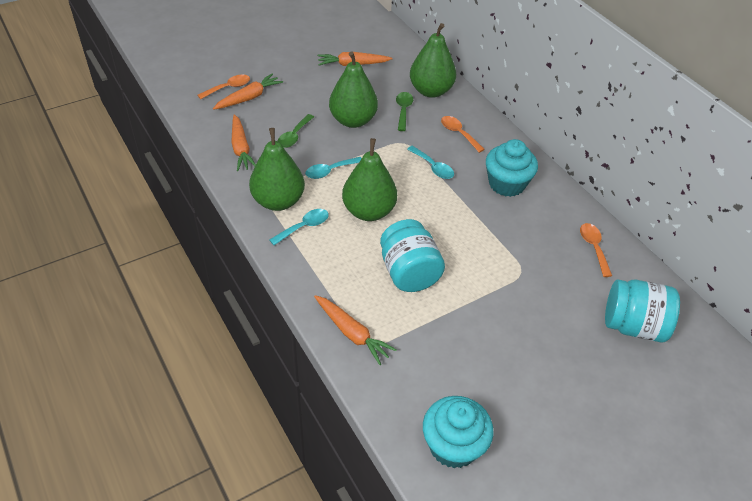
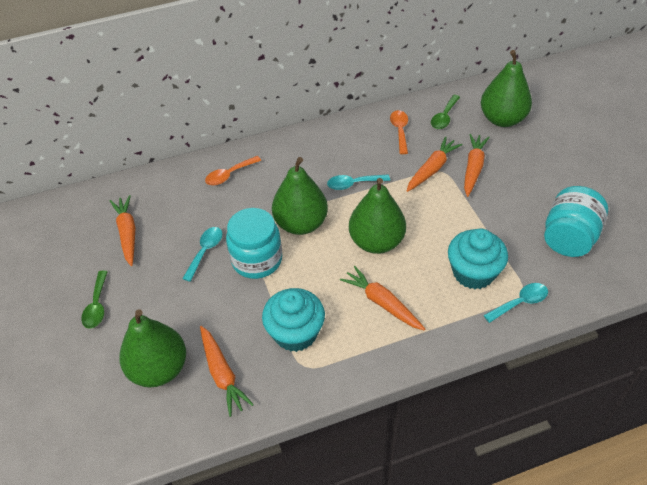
orange carrot: 4 -> 5
orange spoon: 3 -> 2

